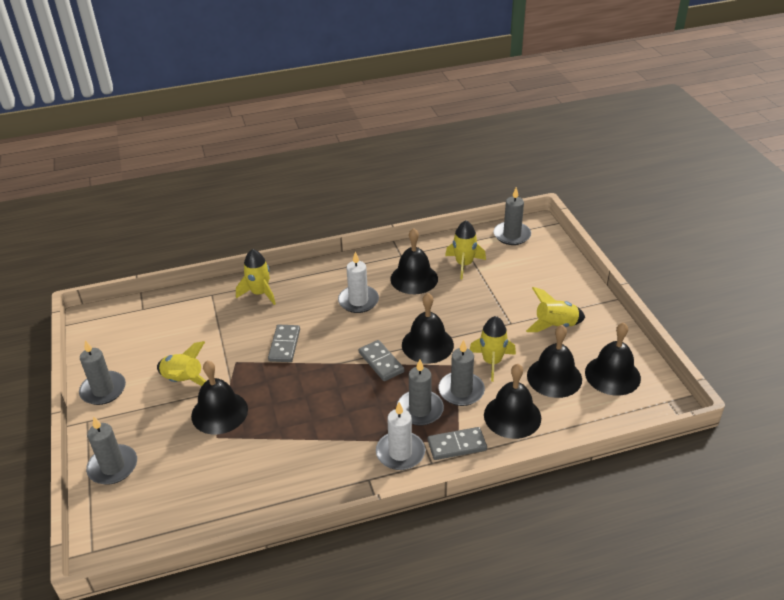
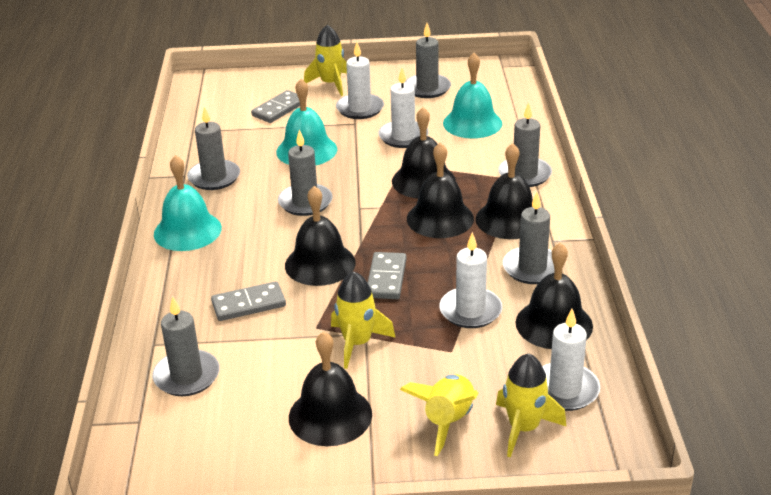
grey candle: 5 -> 6
turquoise bell: 0 -> 3
white candle: 2 -> 4
yellow rocket: 5 -> 4

